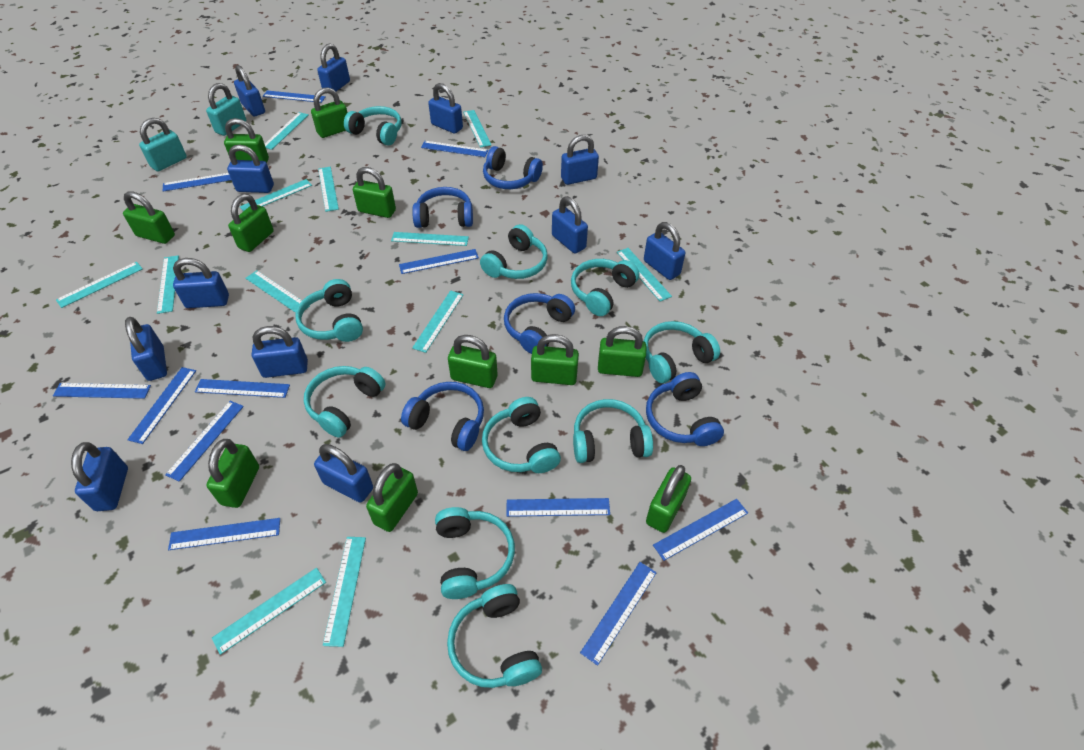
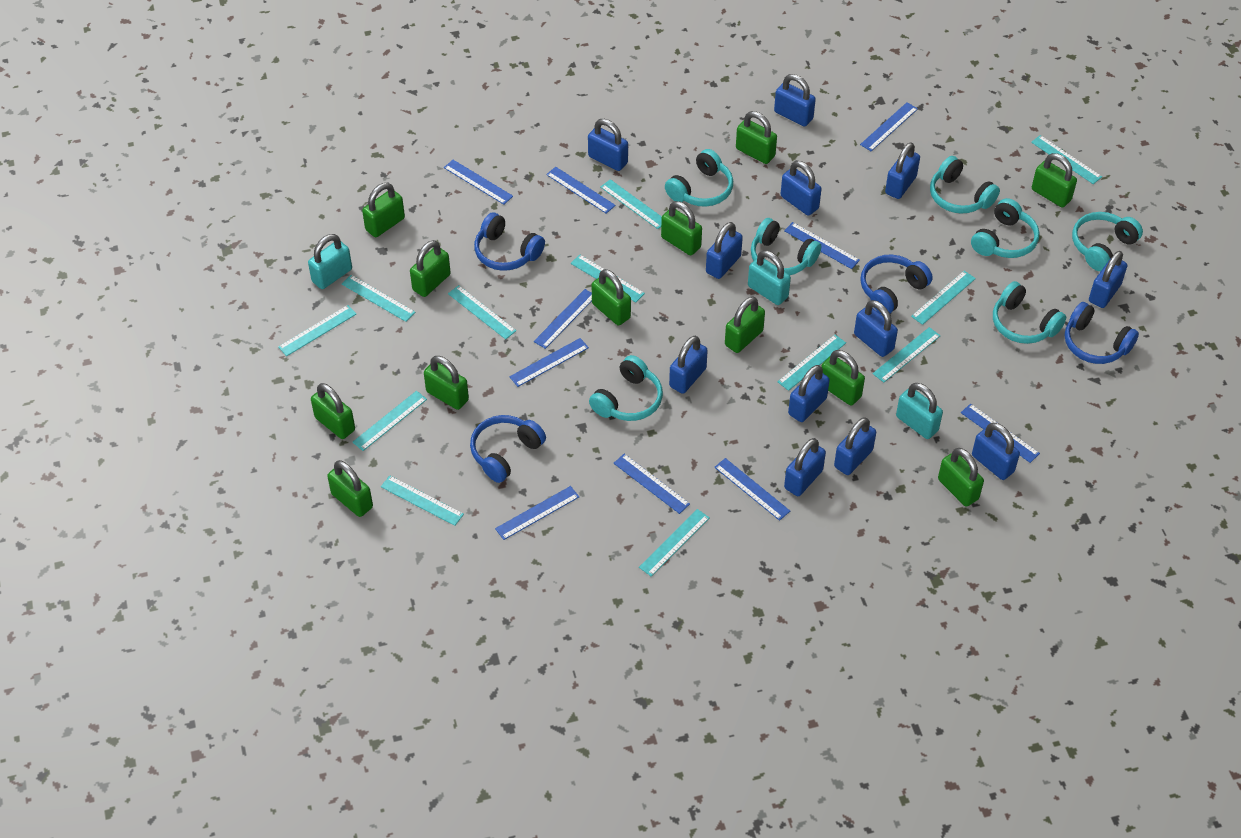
blue headphones: 5 -> 4
blue ruler: 12 -> 10
green padlock: 11 -> 12
turquoise headphones: 10 -> 7
turquoise padlock: 2 -> 3

